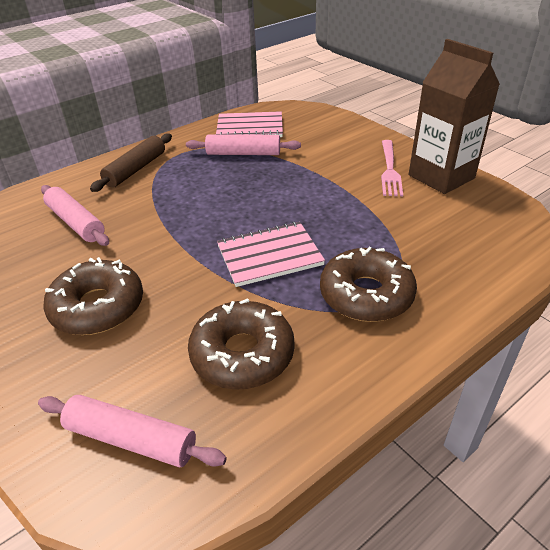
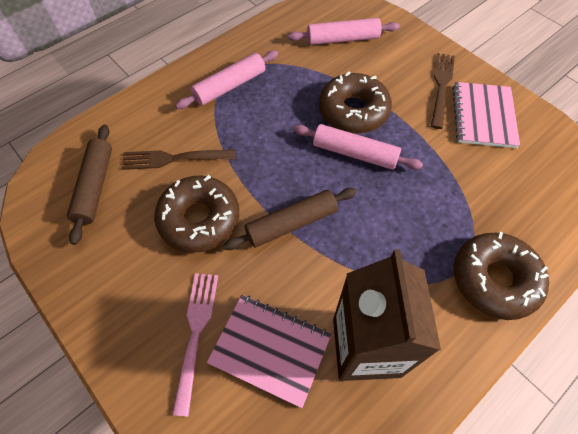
brown fork: 0 -> 2
brown rolling pin: 1 -> 2

